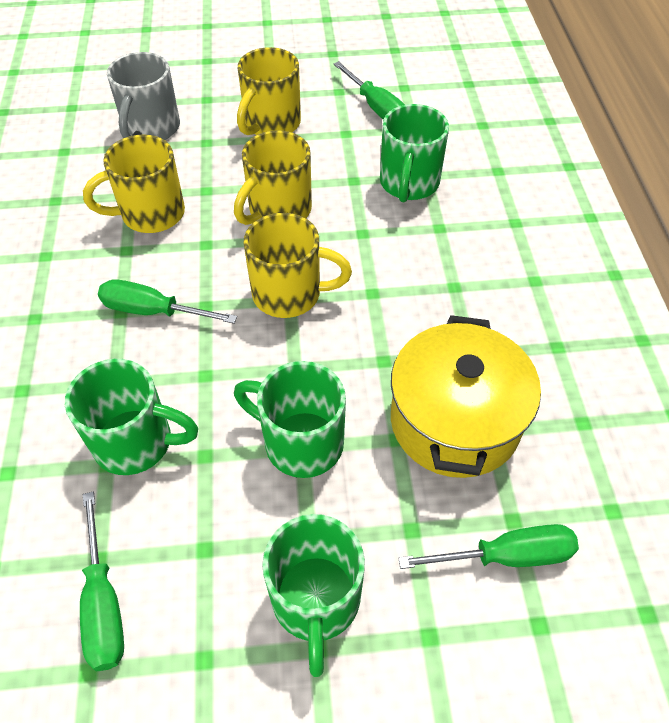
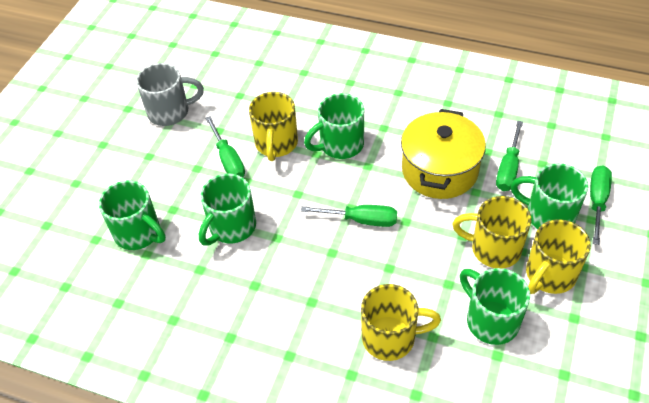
green mug: 4 -> 5

